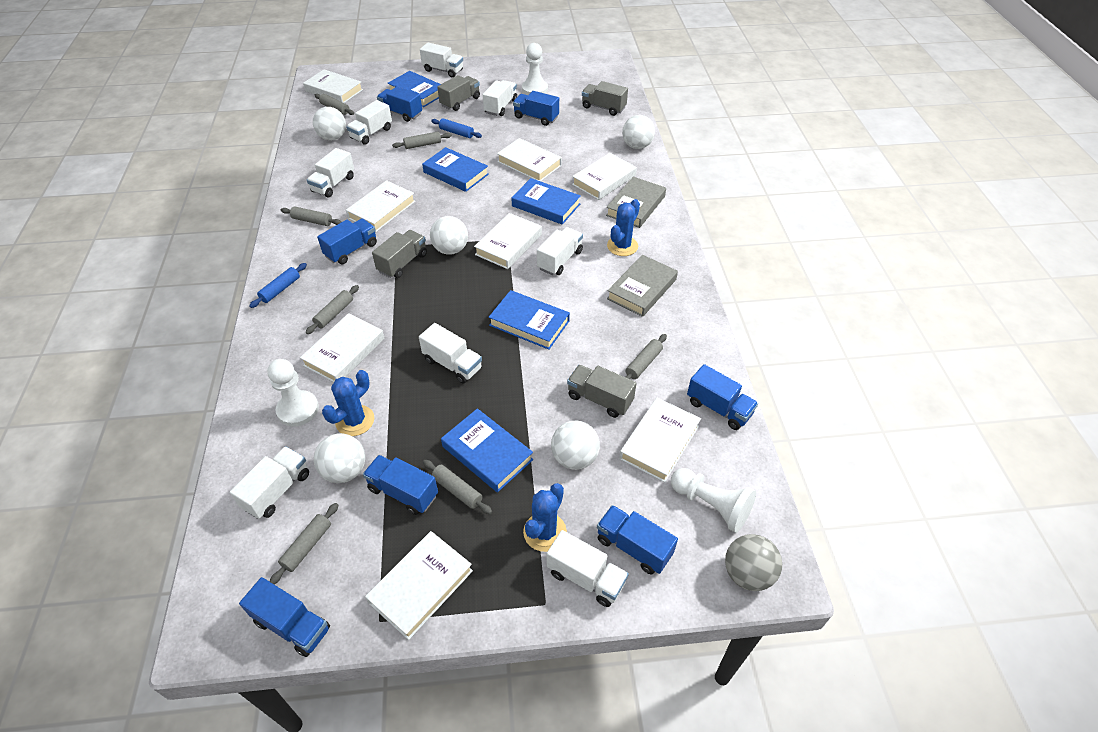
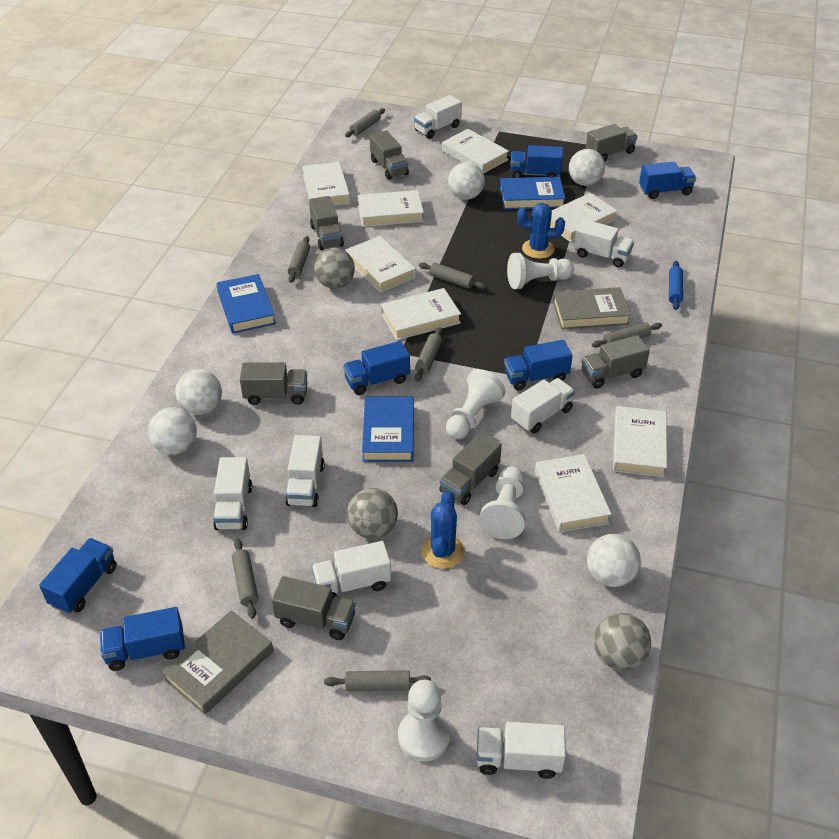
blue book: 5 -> 3
blue cactus: 3 -> 2
blue rolling pin: 2 -> 1
blue truck: 7 -> 6
grey ball: 1 -> 3
grey truck: 4 -> 7
white pawn: 3 -> 4
white truck: 8 -> 7

